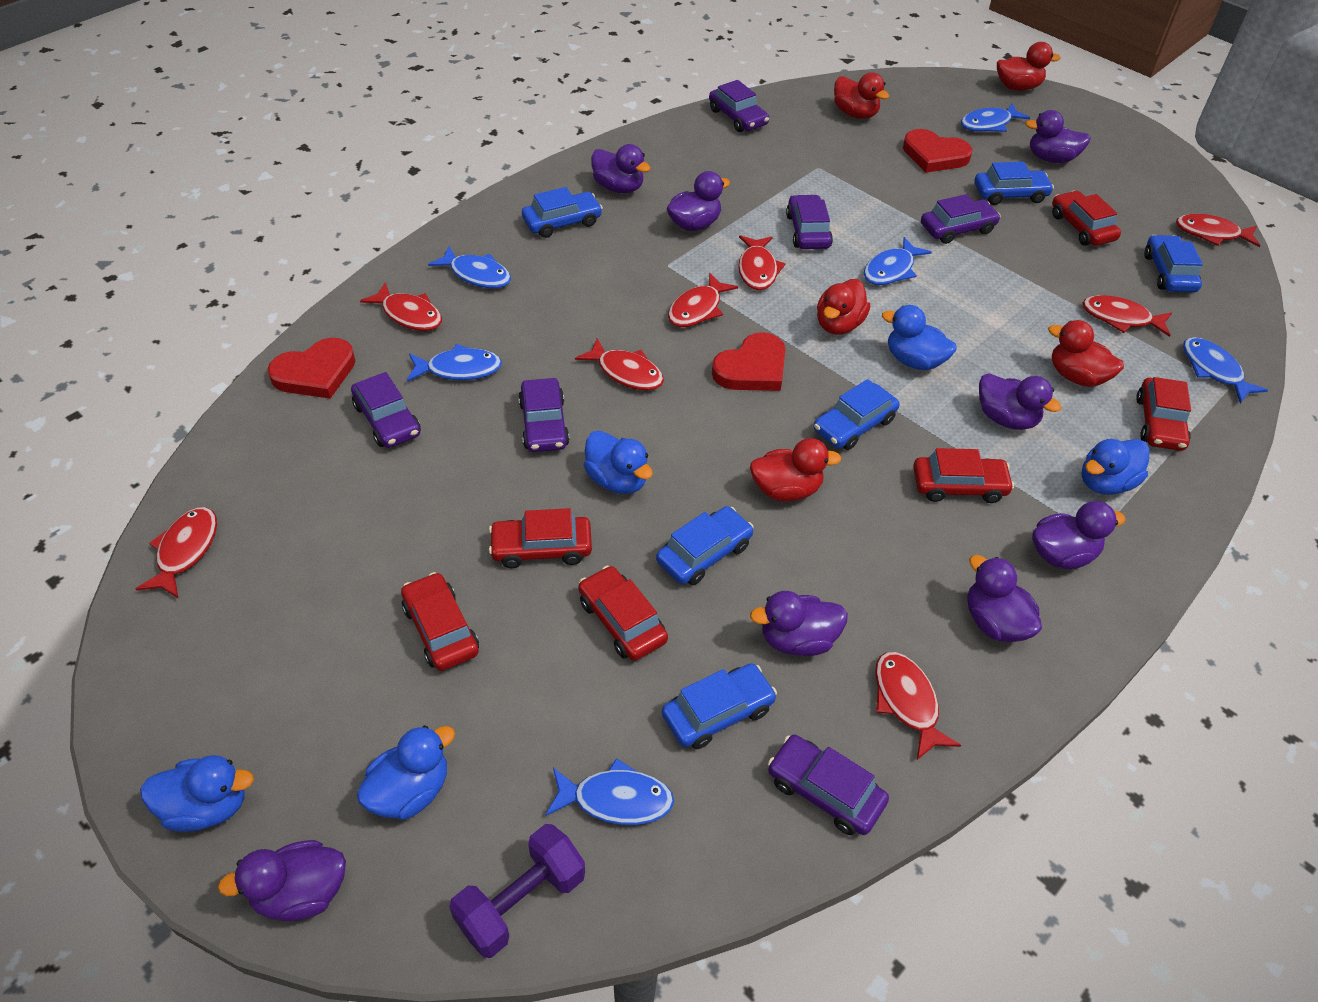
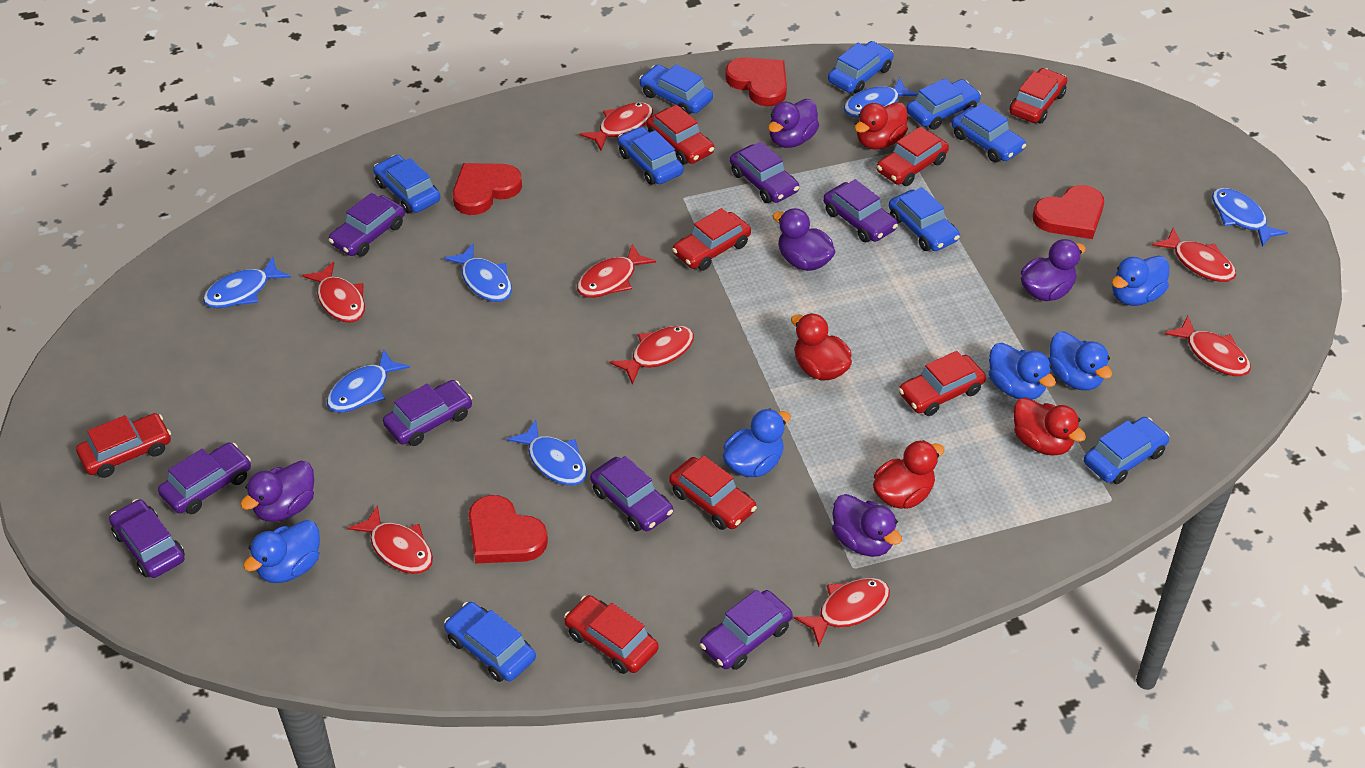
blue car: 6 -> 9
purple car: 6 -> 8
purple duck: 8 -> 5
purple dumbbell: 1 -> 0
red car: 6 -> 8
red duck: 5 -> 4
red heart: 3 -> 4

